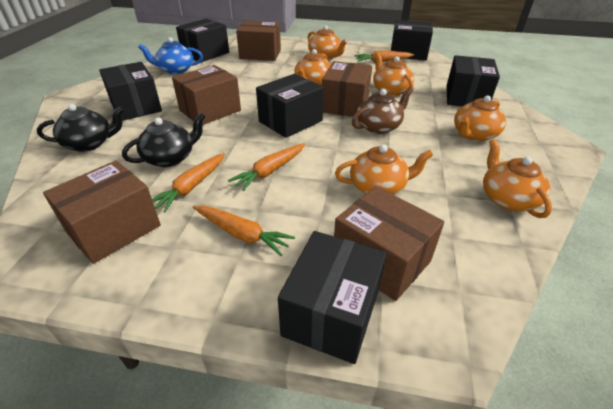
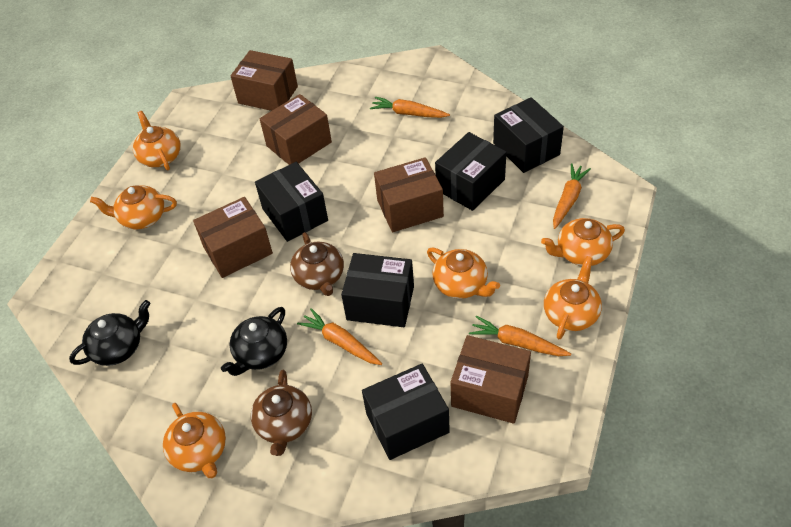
black box: 6 -> 5
blue teapot: 1 -> 0
brown teapot: 1 -> 2

